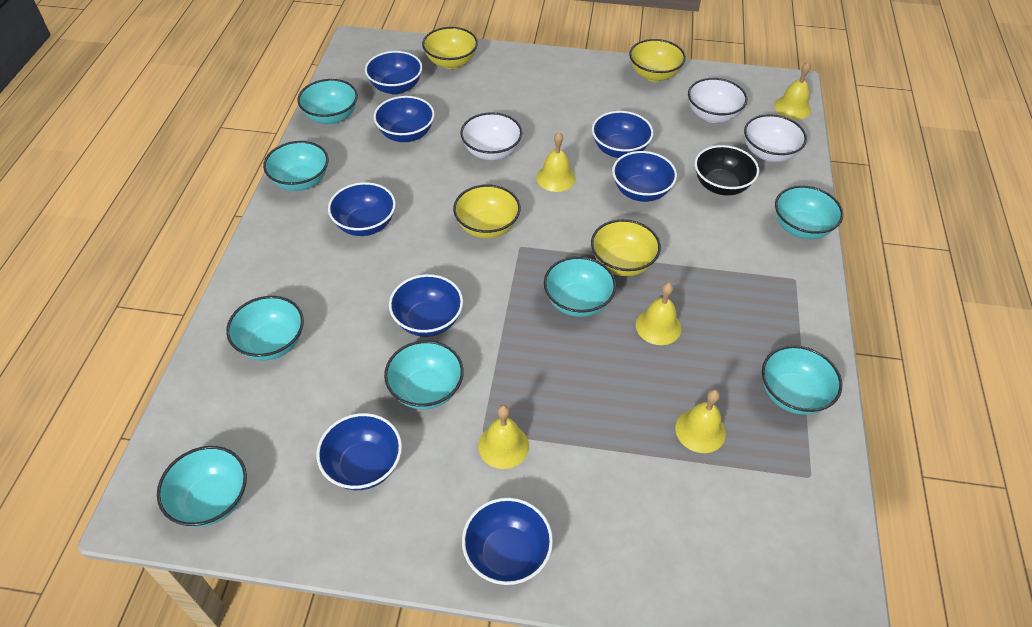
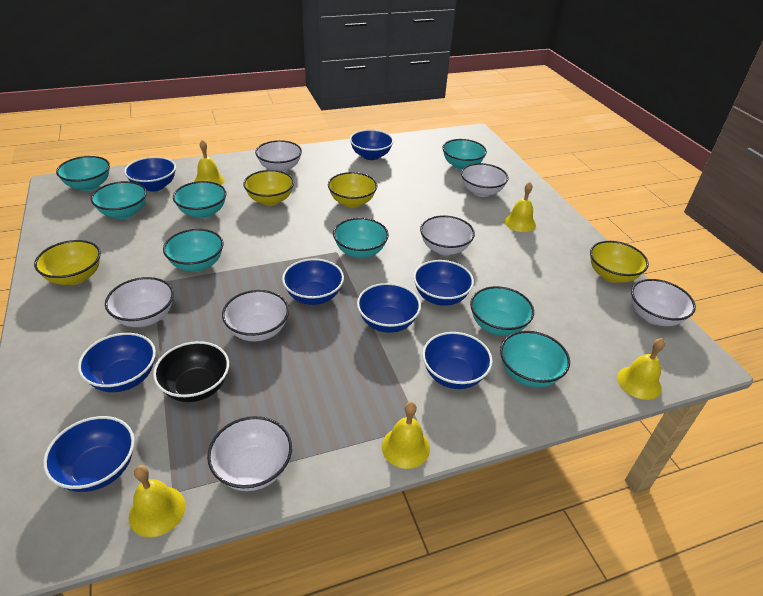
white bowl: 3 -> 7

